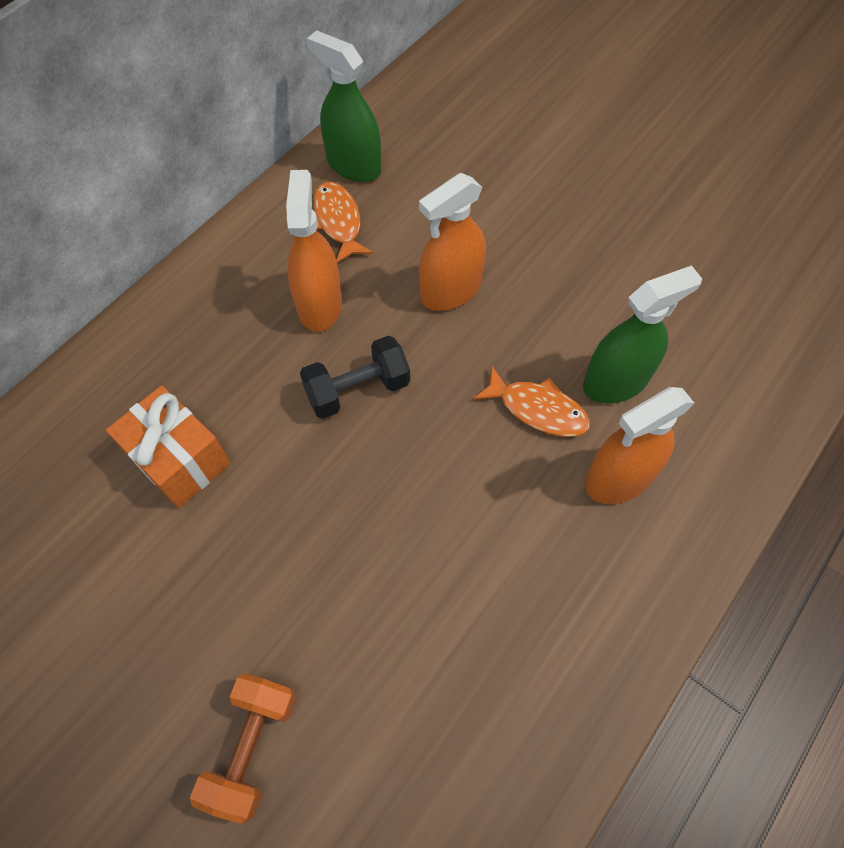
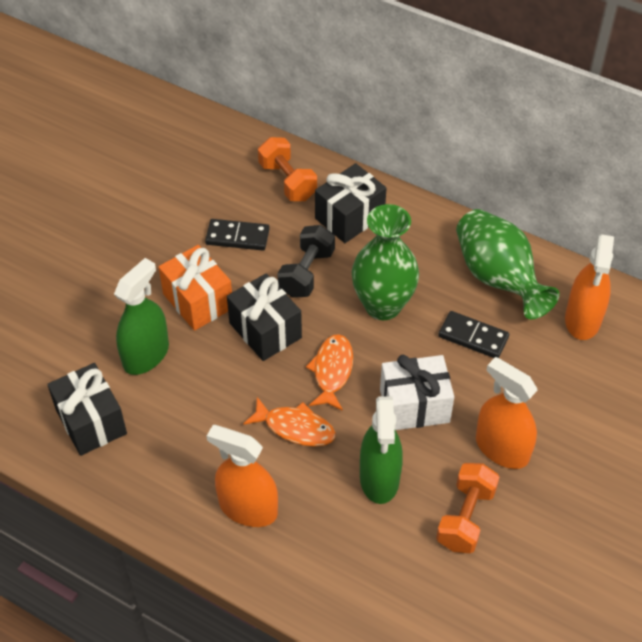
black domino: 0 -> 2
black gift: 0 -> 3
green vase: 0 -> 2
orange dumbbell: 1 -> 2
white gift: 0 -> 1

